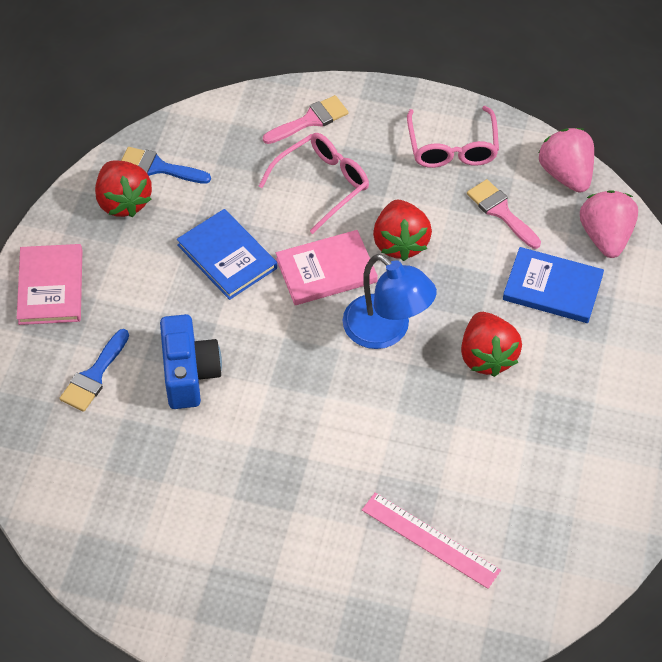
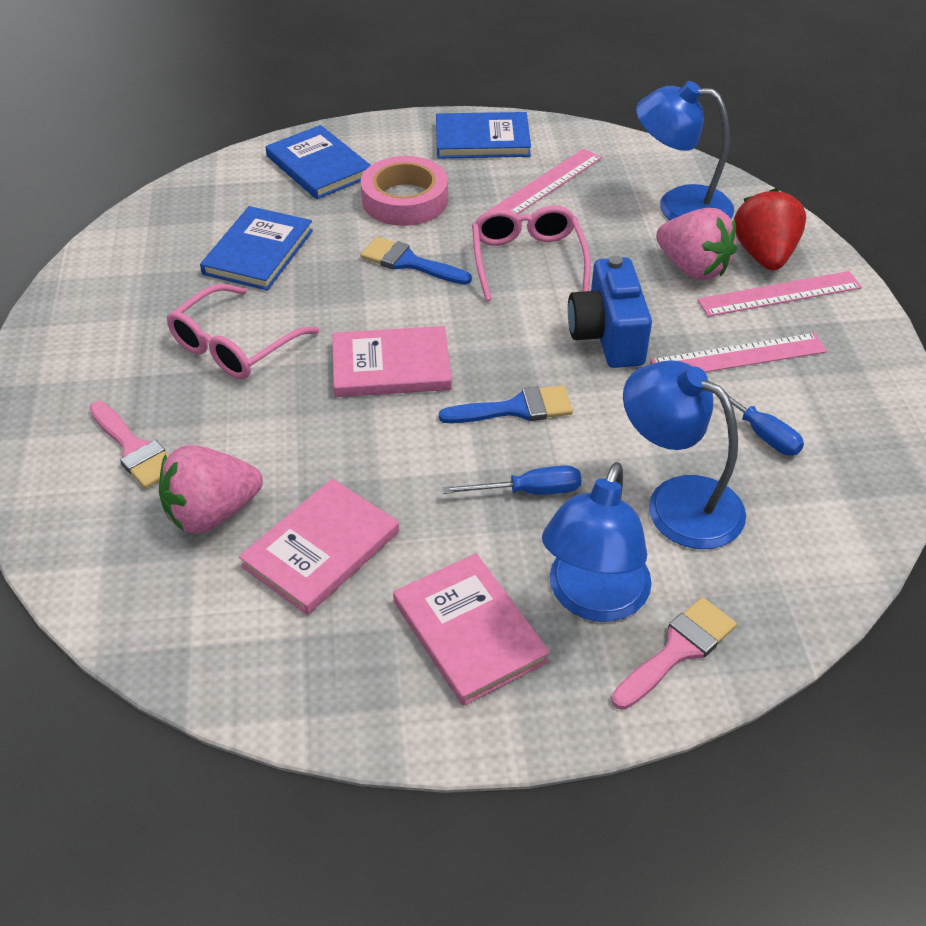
blue book: 2 -> 3
blue lamp: 1 -> 3
blue screwdriver: 0 -> 2
pink book: 2 -> 3
pink ruler: 1 -> 3
pink tape: 0 -> 1
red strawberry: 3 -> 1

